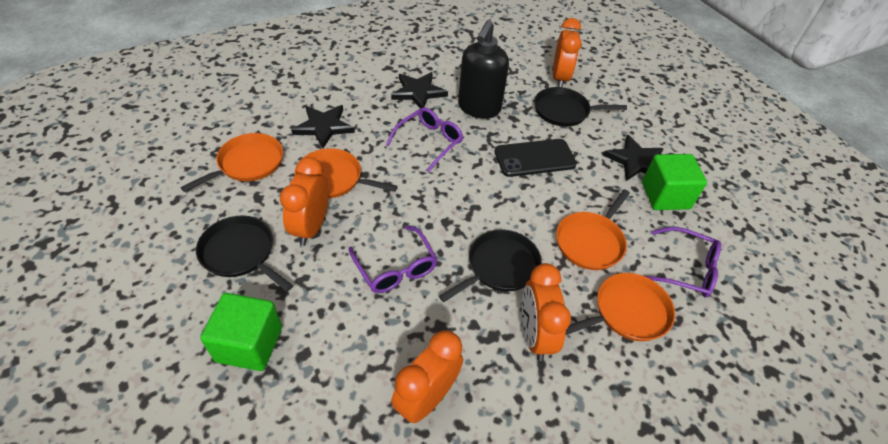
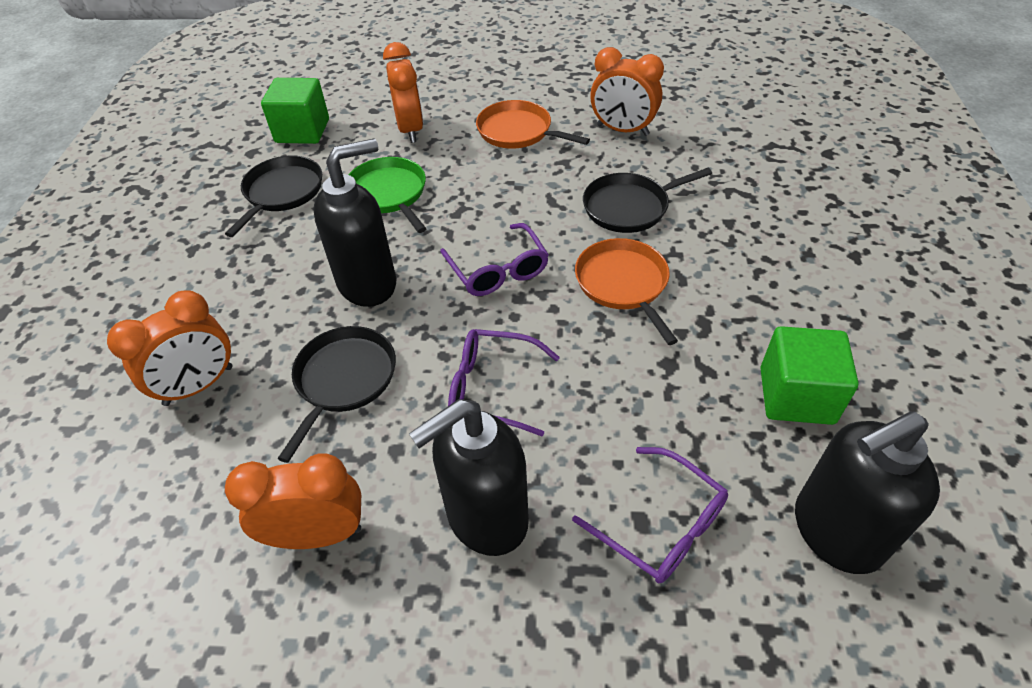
black phone: 1 -> 0
black soap dispenser: 1 -> 3
black star: 3 -> 0
green pan: 0 -> 1
orange pan: 4 -> 2

